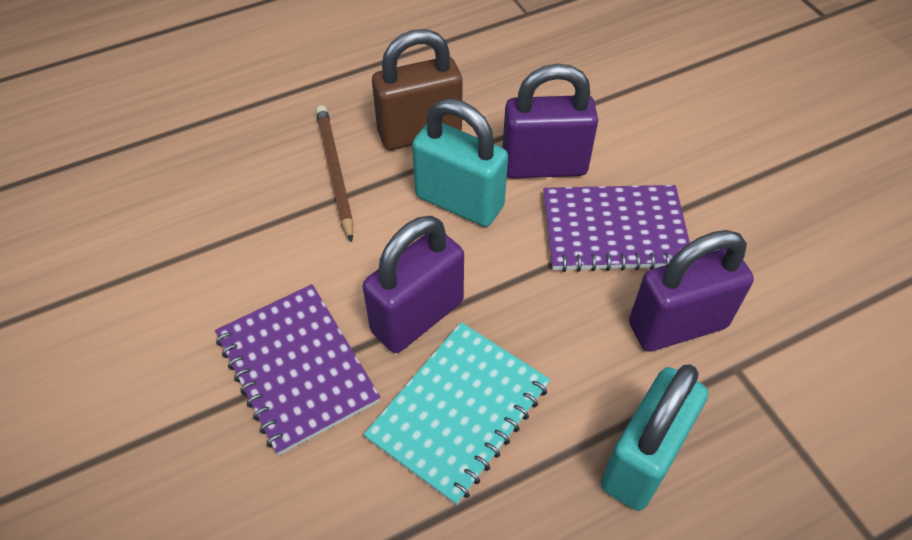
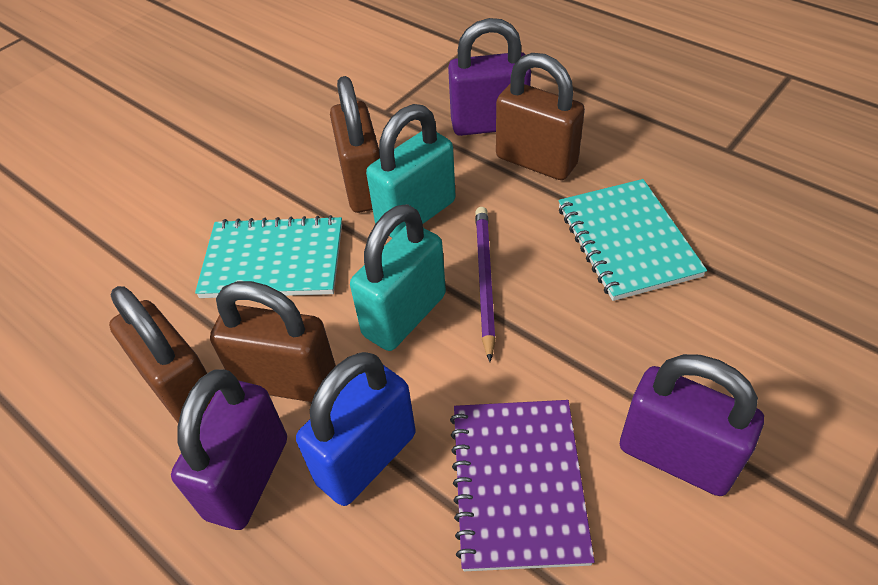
blue padlock: 0 -> 1
brown padlock: 1 -> 4
brown pencil: 1 -> 0
purple notebook: 2 -> 1
purple pencil: 0 -> 1
turquoise notebook: 1 -> 2

